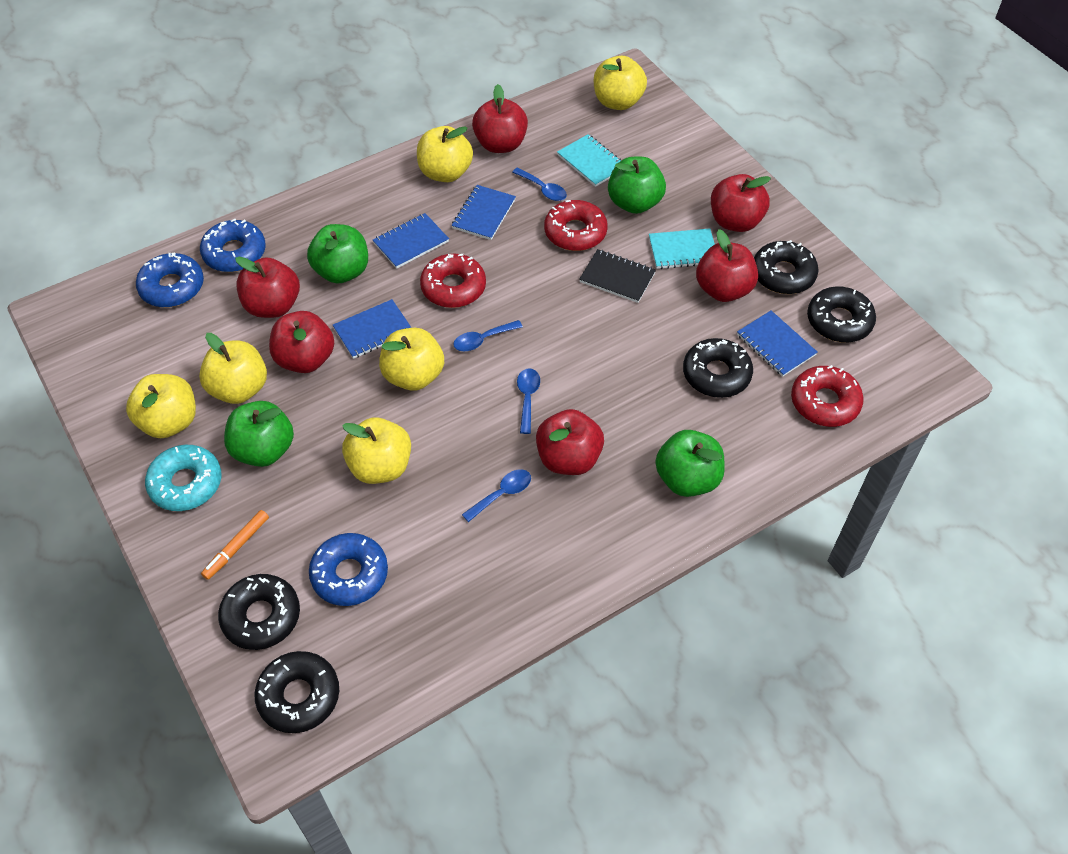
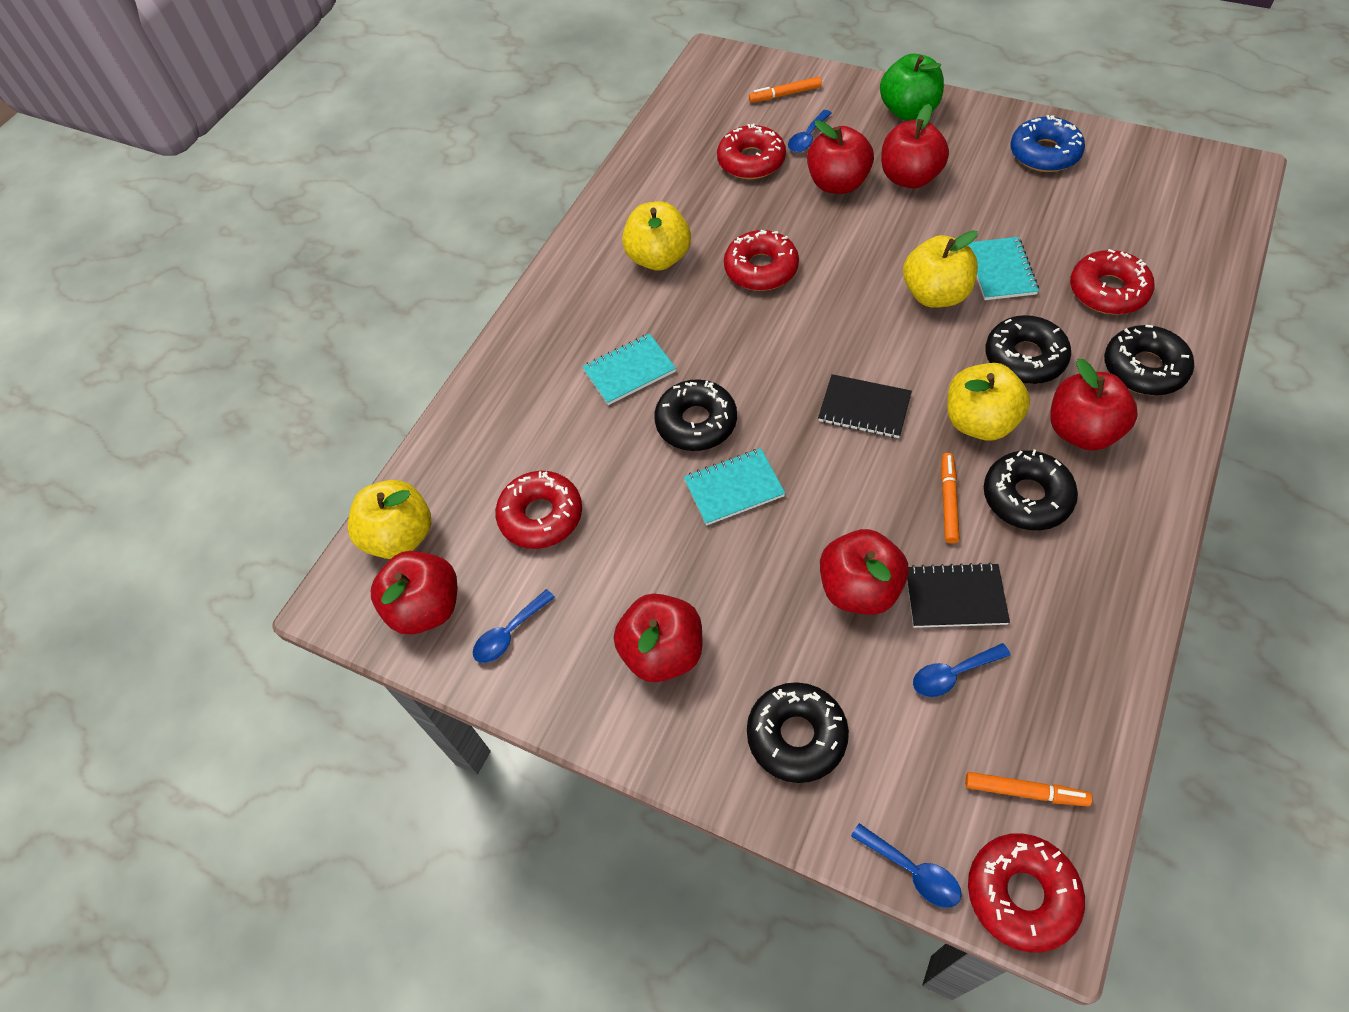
black notebook: 1 -> 2
blue donut: 3 -> 1
blue notebook: 4 -> 0
green apple: 4 -> 1
orange marker: 1 -> 3
red donut: 3 -> 5
turquoise donut: 1 -> 0
turquoise notebook: 2 -> 3
yellow apple: 6 -> 4

